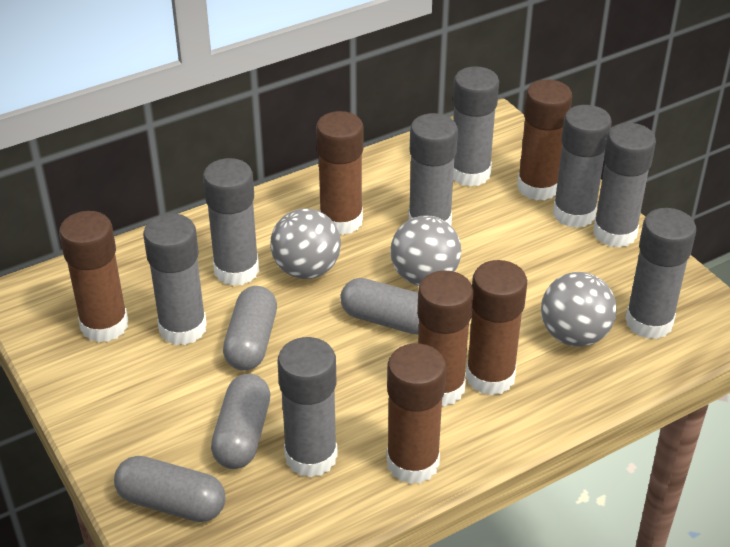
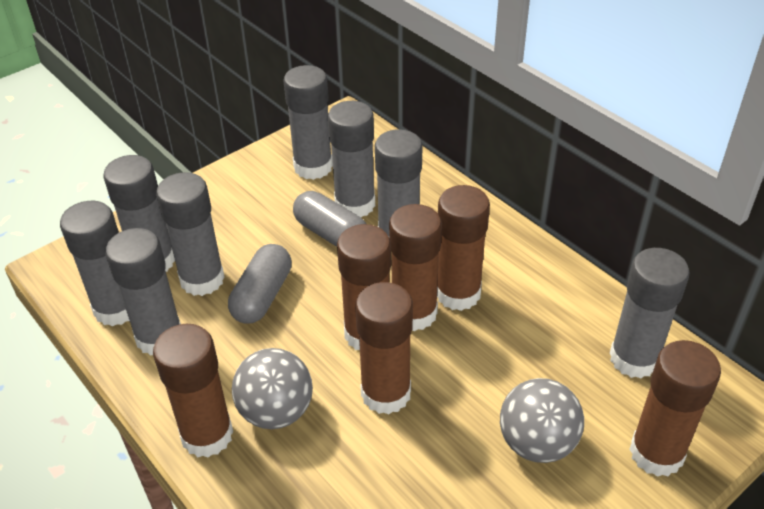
grey ball: 3 -> 2
grey capsule: 4 -> 2

